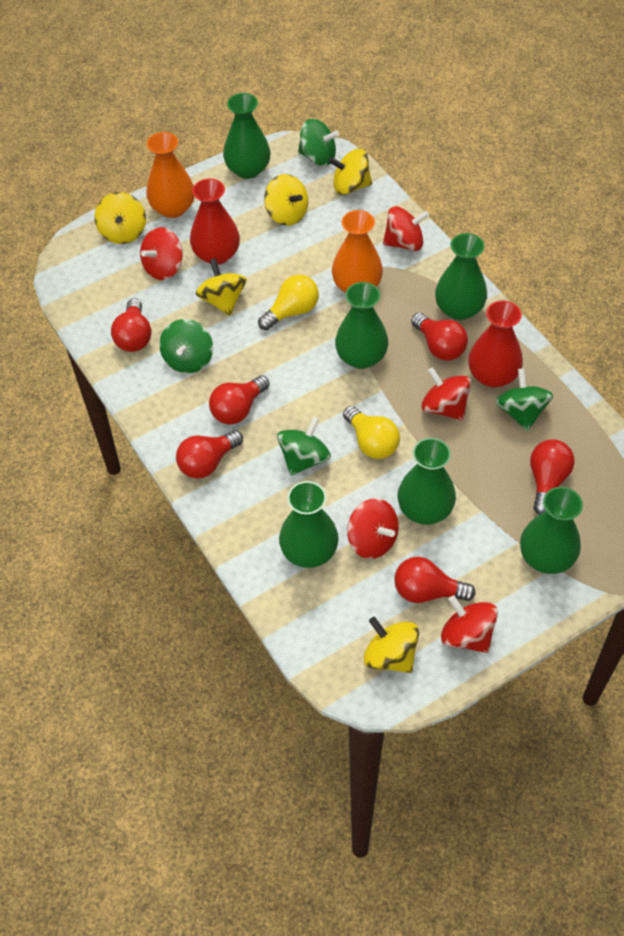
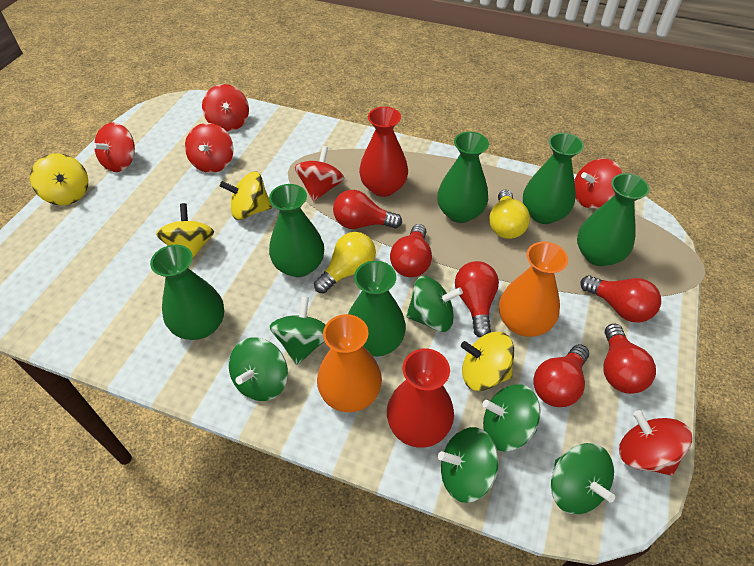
green spinning top: 4 -> 6
red spinning top: 5 -> 6
yellow spinning top: 5 -> 4

